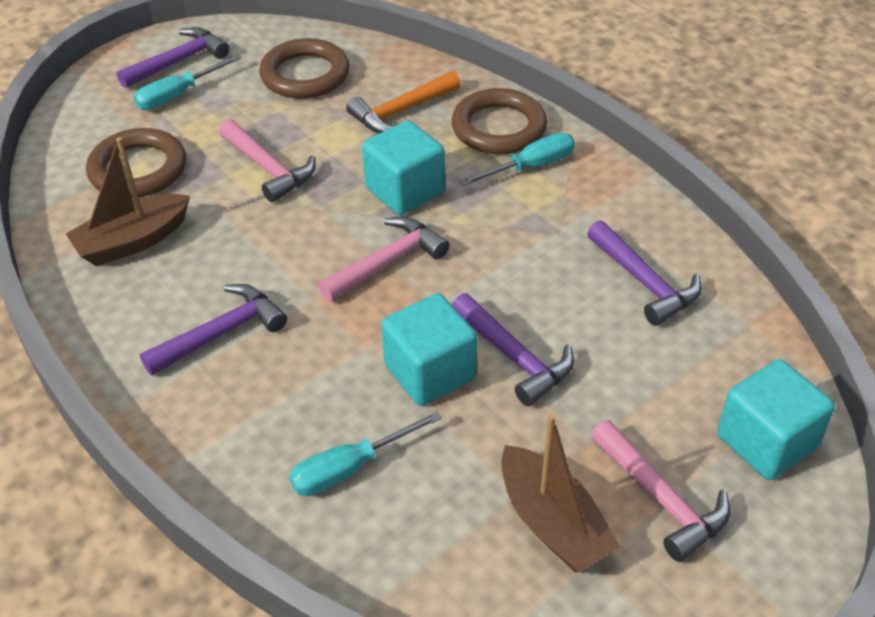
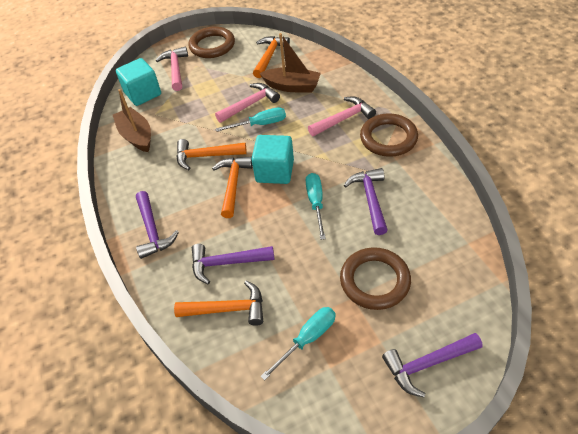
orange hammer: 1 -> 4
turquoise cube: 3 -> 2

